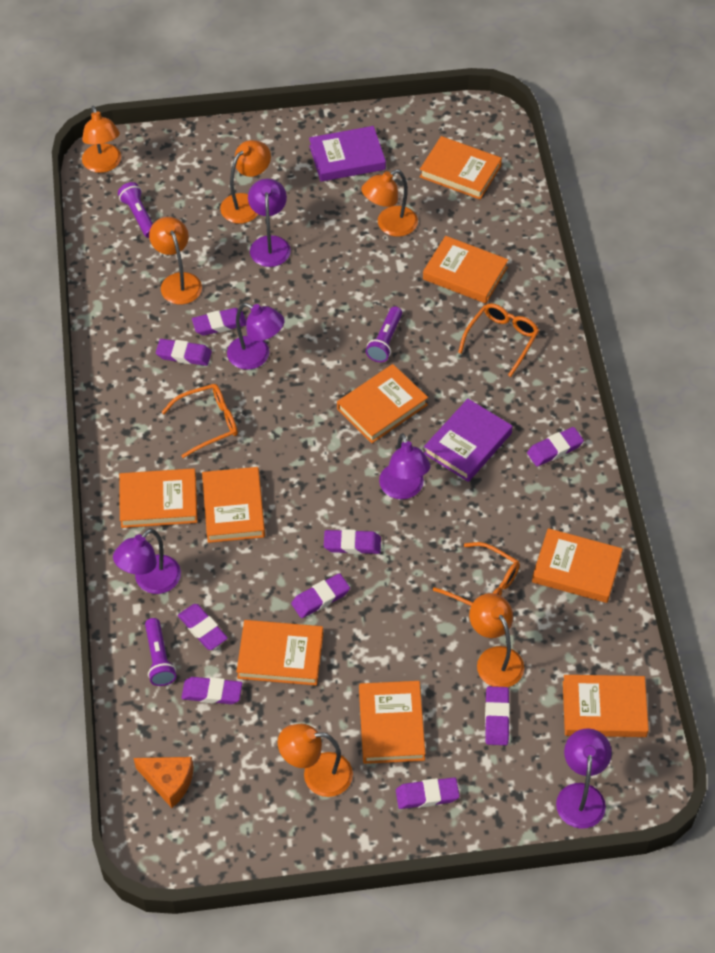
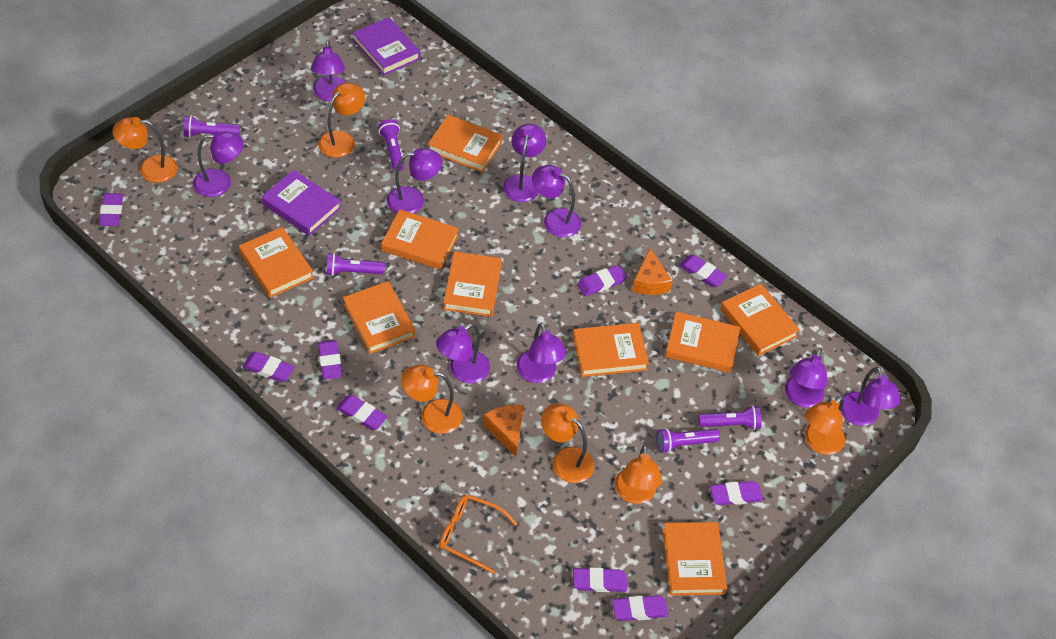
orange cheese: 1 -> 2
orange glasses: 3 -> 1
purple flashlight: 3 -> 5
purple lamp: 5 -> 9

